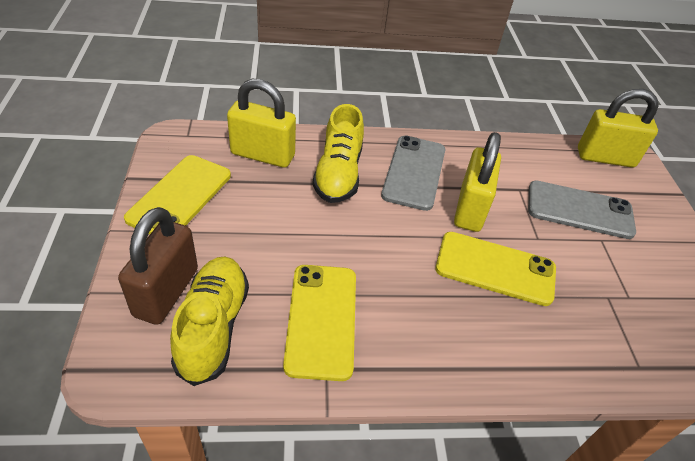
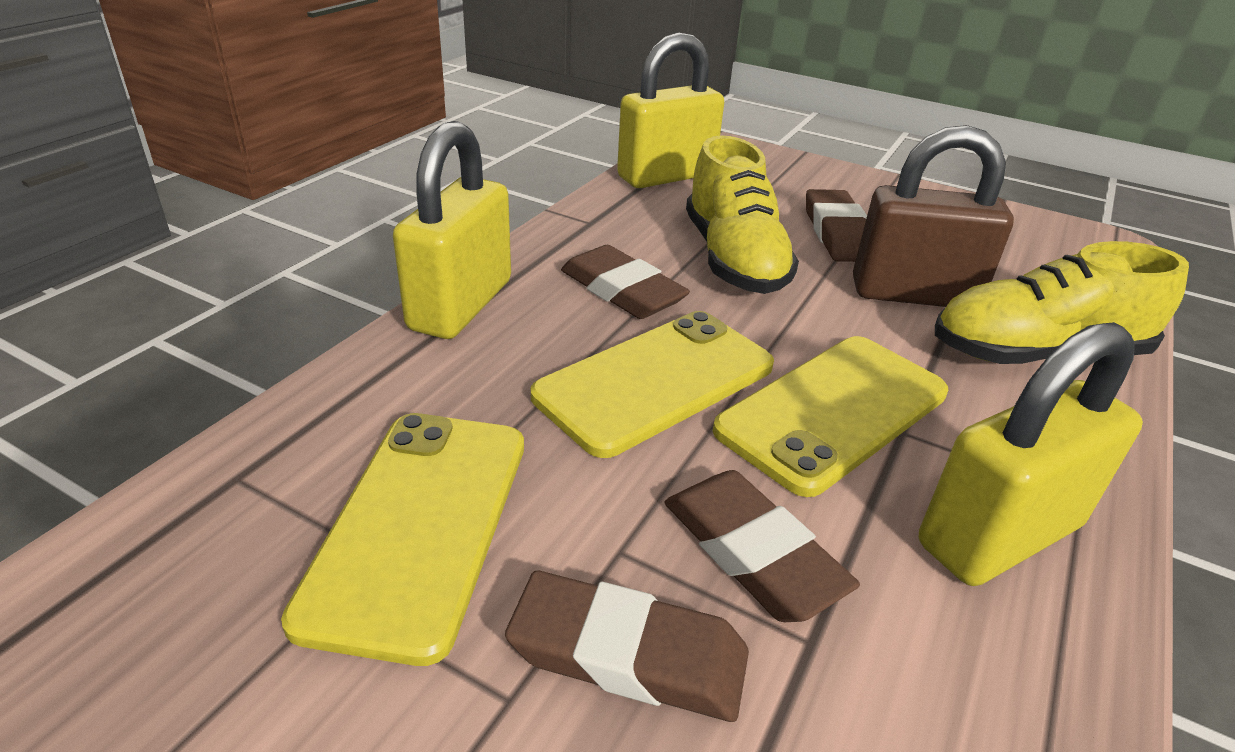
brown eraser: 0 -> 4
grey phone: 2 -> 0

